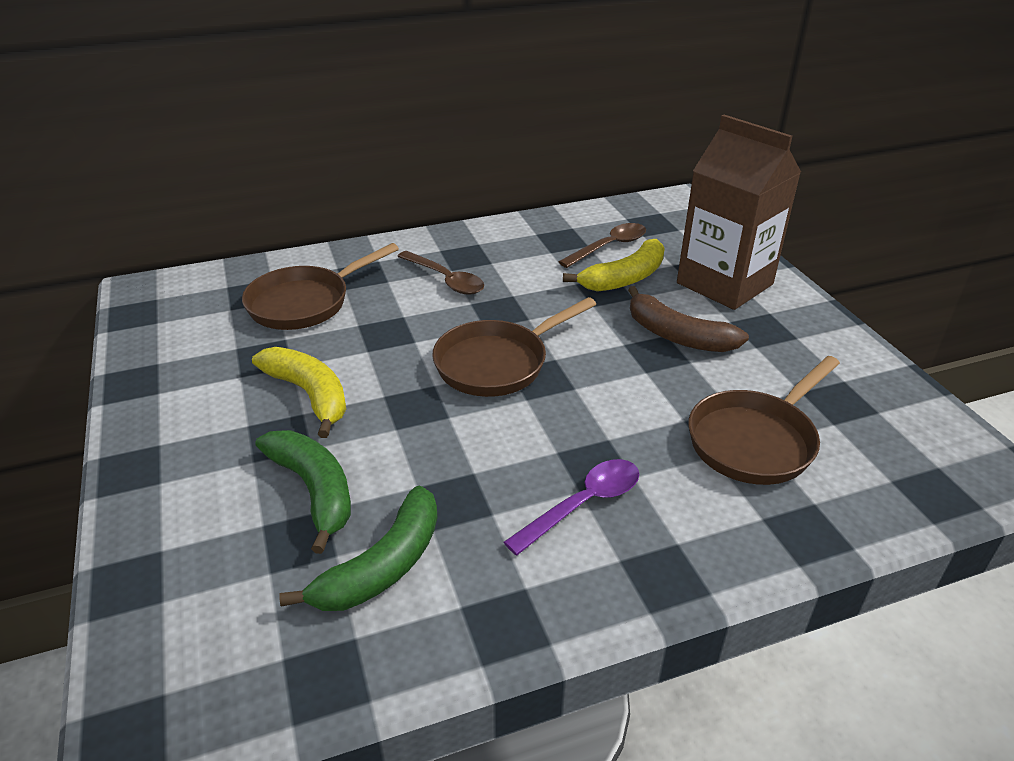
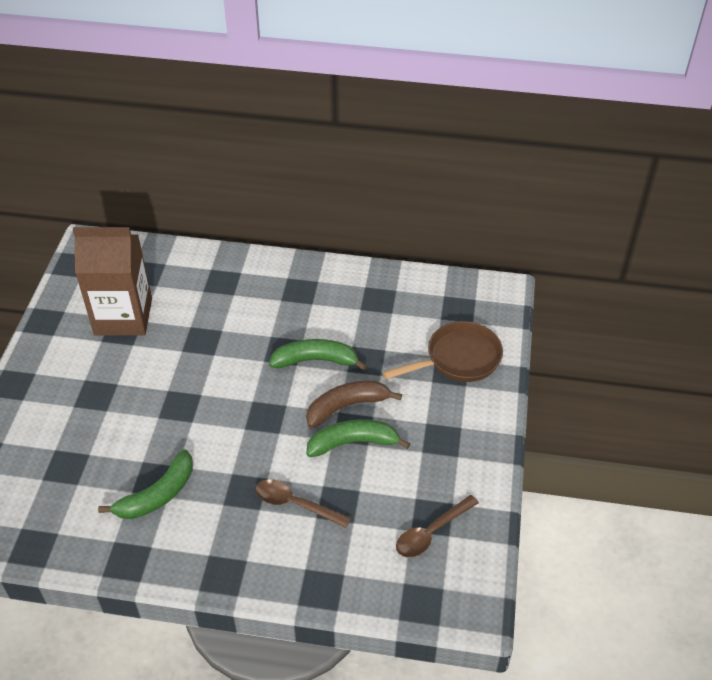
brown pan: 3 -> 1
green banana: 2 -> 3
purple spoon: 1 -> 0
yellow banana: 2 -> 0

